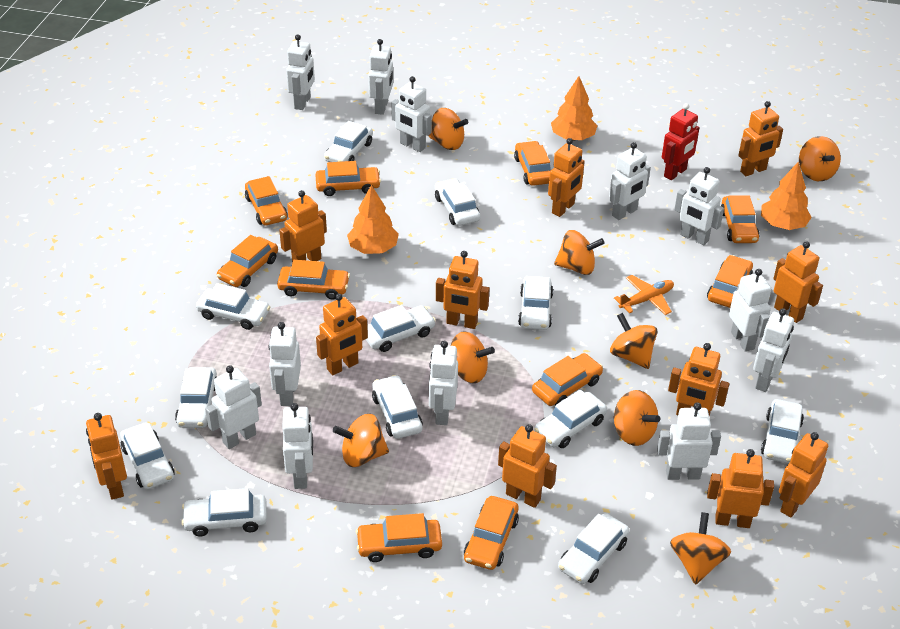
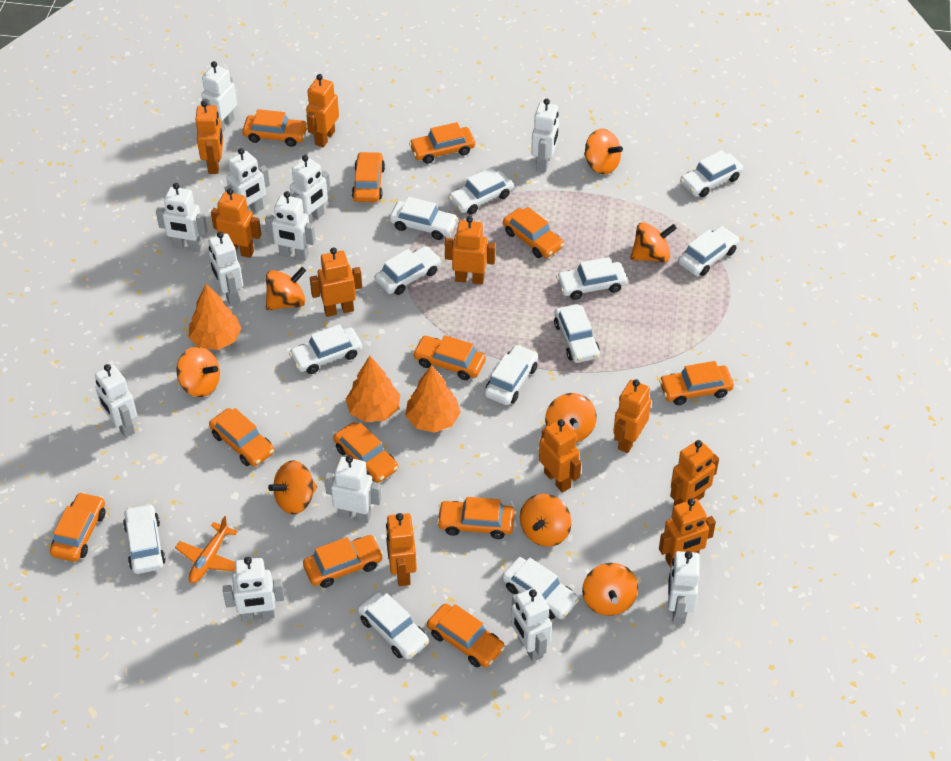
orange car: 10 -> 12
orange robot: 11 -> 10
red robot: 1 -> 0

